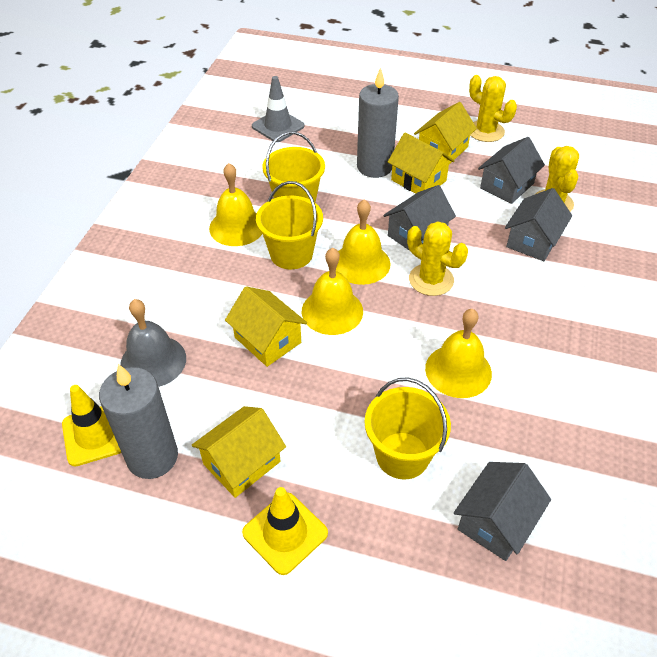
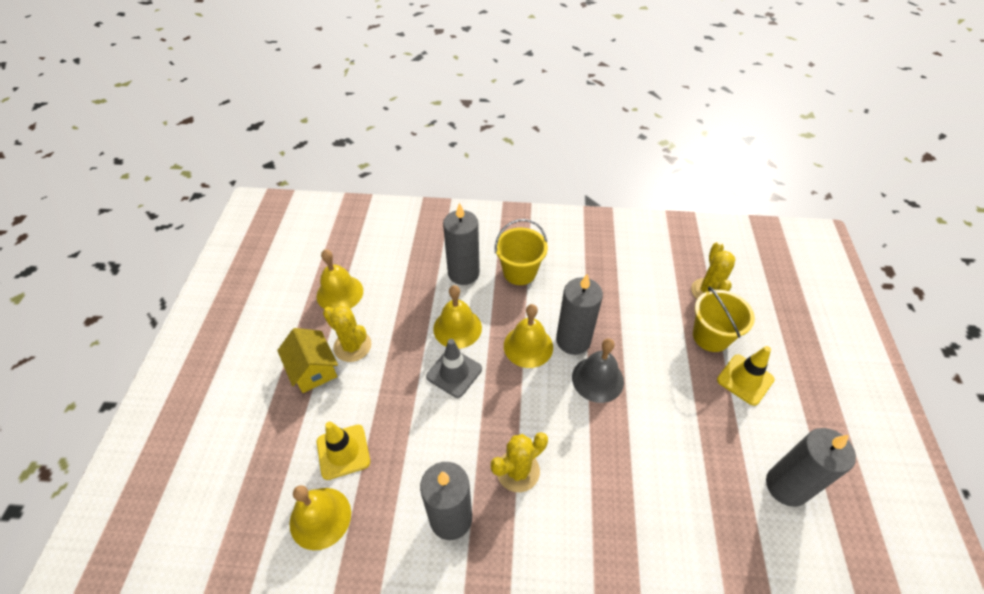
grey candle: 2 -> 4
grey house: 4 -> 0
yellow bucket: 3 -> 2
yellow house: 4 -> 1

